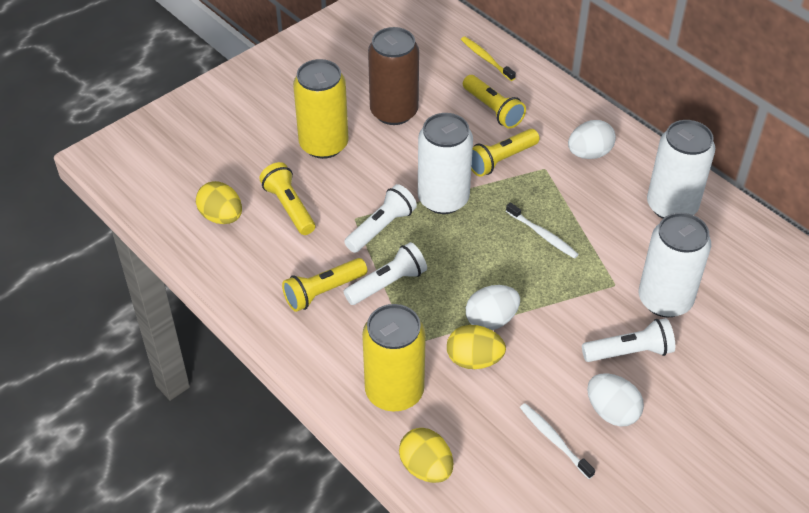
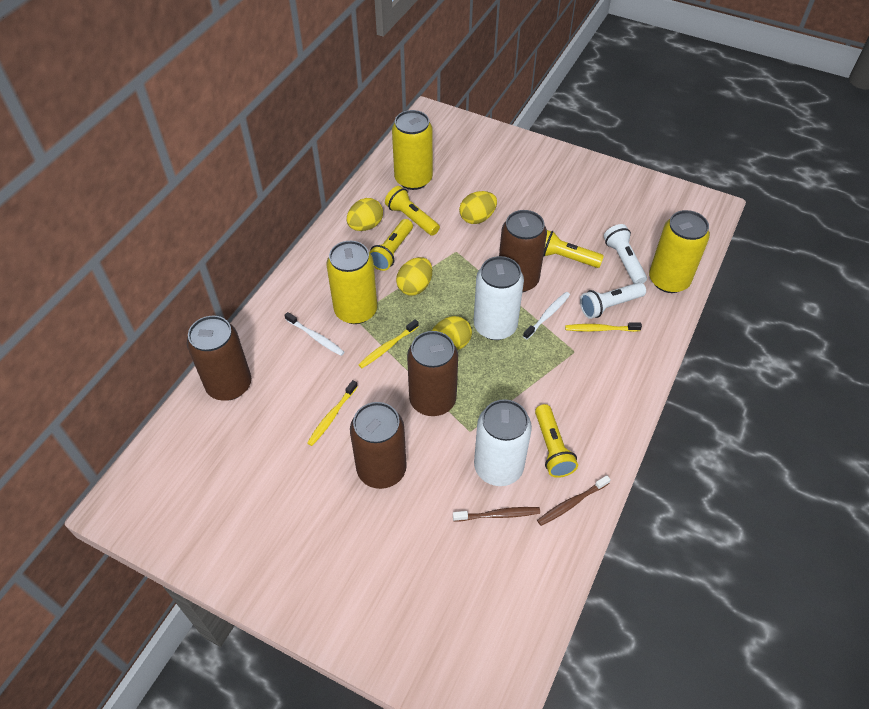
brown can: 1 -> 4
brown toothbrush: 0 -> 2
white can: 3 -> 2
white egg: 3 -> 0
white flashlight: 3 -> 2
yellow can: 2 -> 3
yellow egg: 3 -> 4
yellow toothbrush: 1 -> 3

